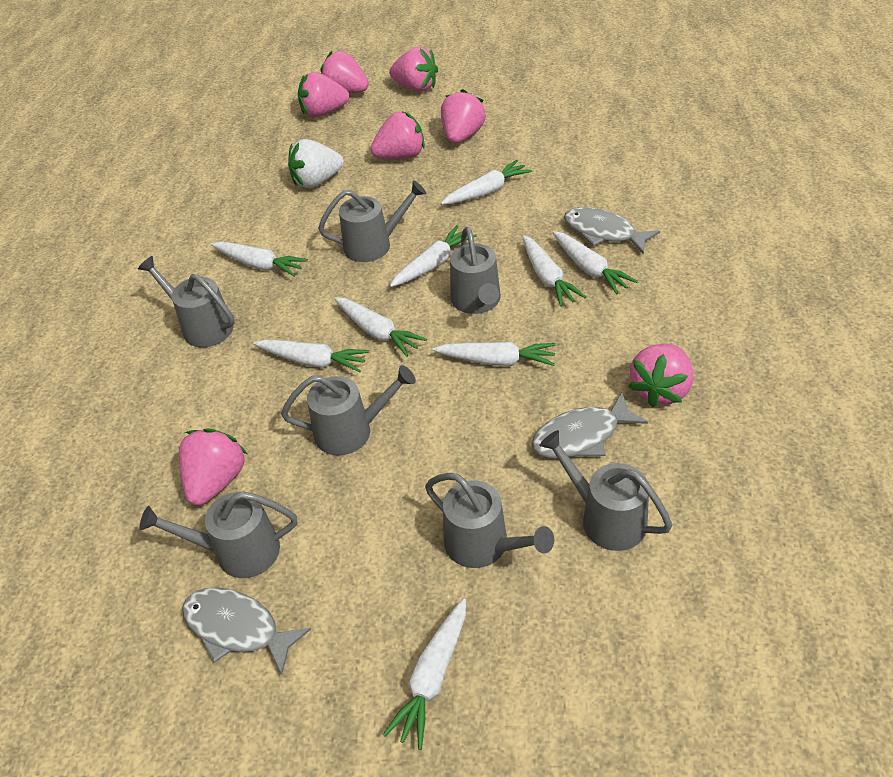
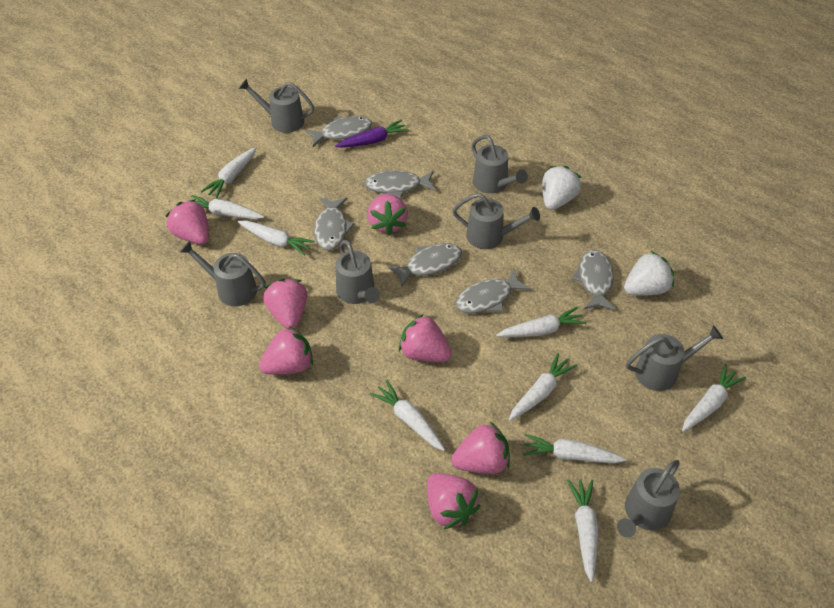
grey fish: 3 -> 6
purple carrot: 0 -> 1
white strawberry: 1 -> 2

